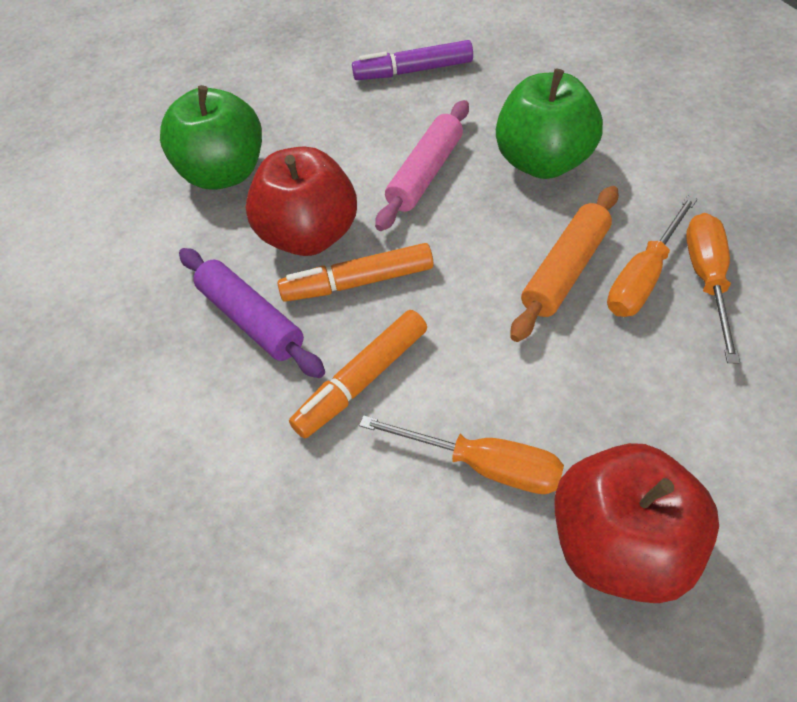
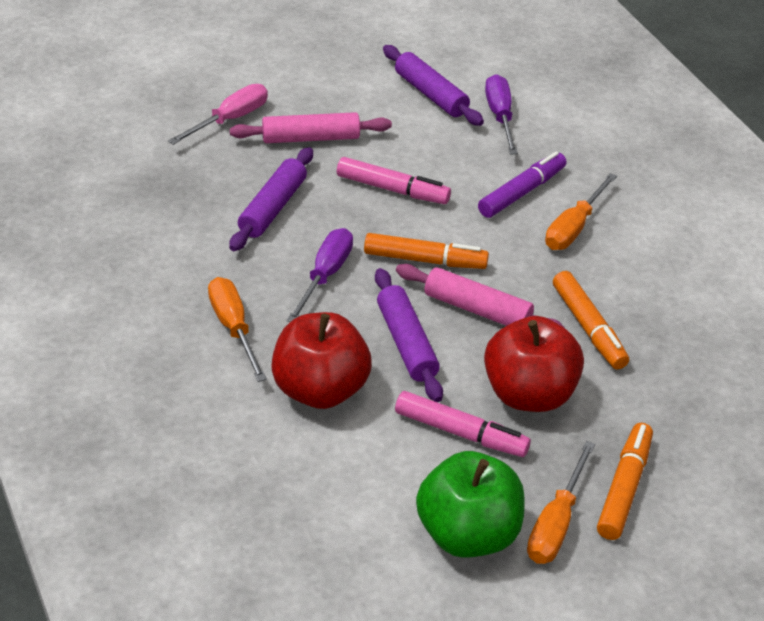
green apple: 2 -> 1
orange marker: 2 -> 3
orange rolling pin: 1 -> 0
pink marker: 0 -> 2
pink rolling pin: 1 -> 2
pink screwdriver: 0 -> 1
purple rolling pin: 1 -> 3
purple screwdriver: 0 -> 2

